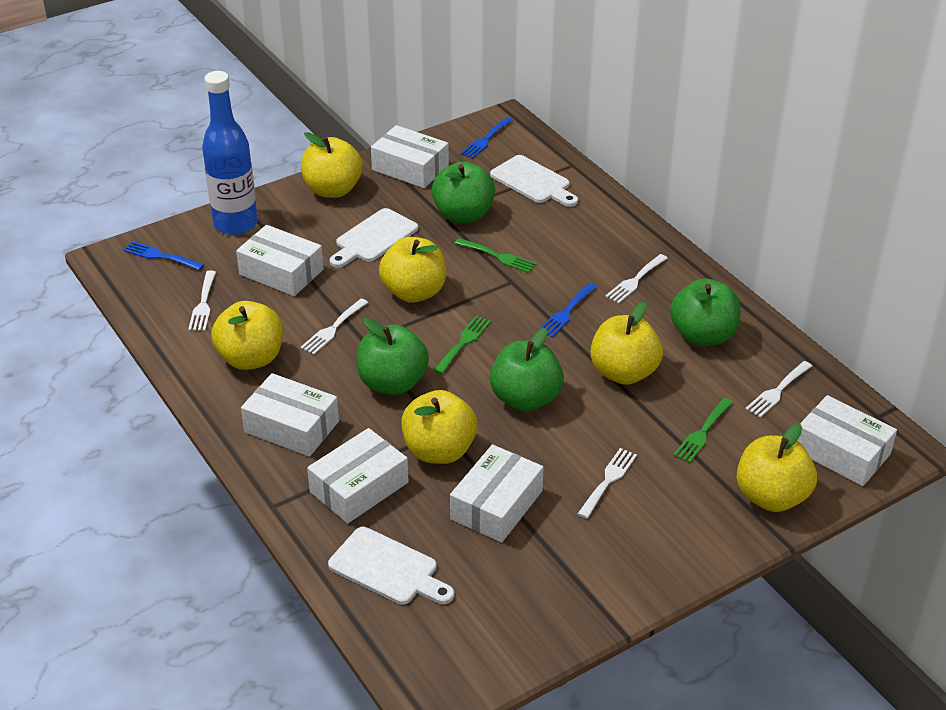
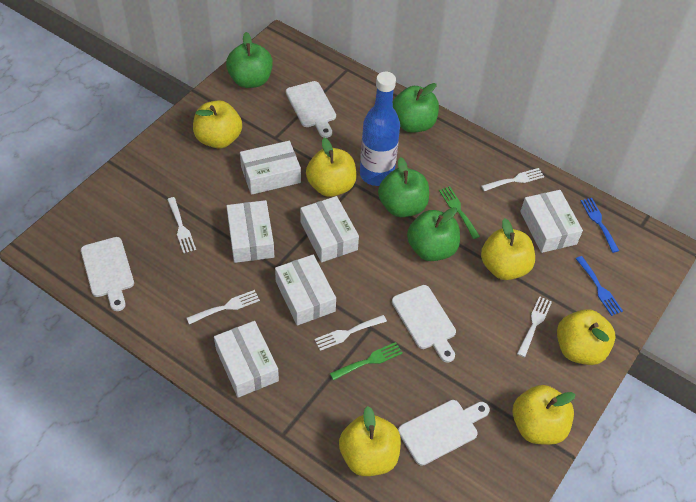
blue fork: 3 -> 2
green fork: 3 -> 2
white cutting board: 3 -> 4

